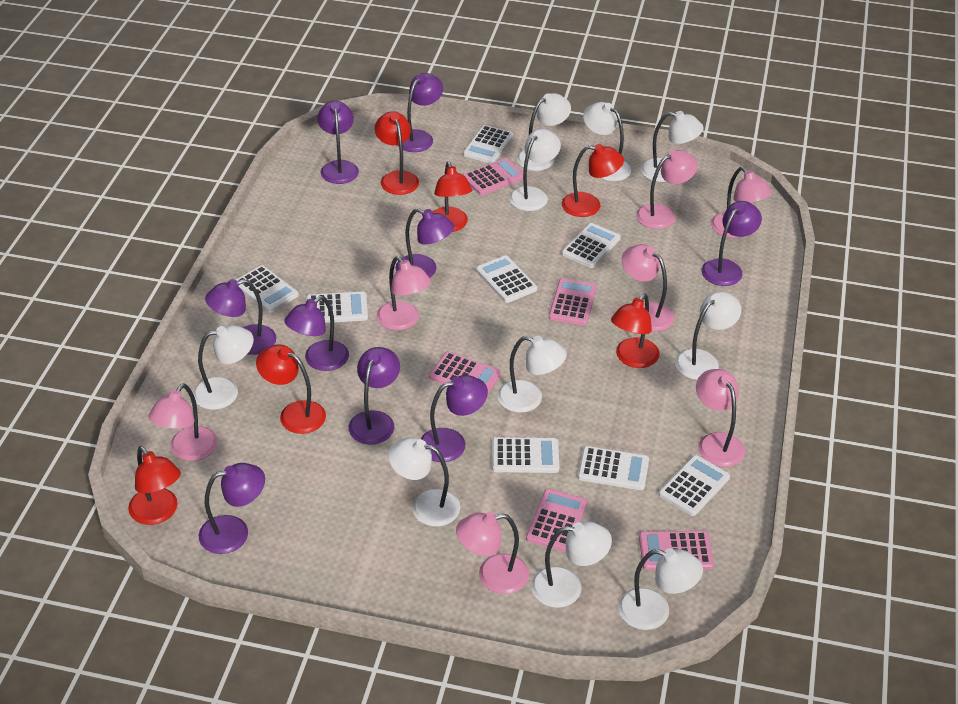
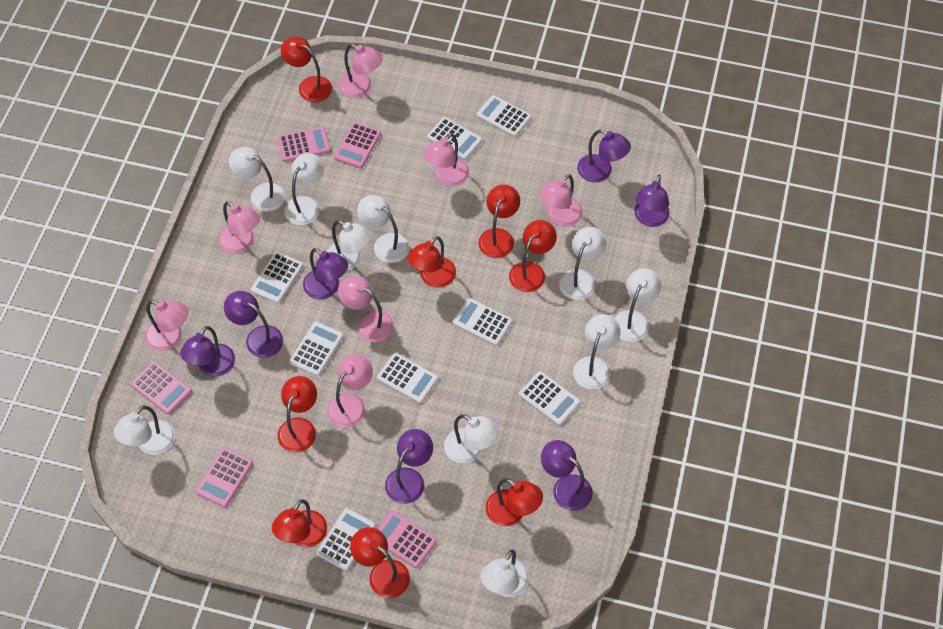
purple lamp: 9 -> 7
red lamp: 6 -> 8

